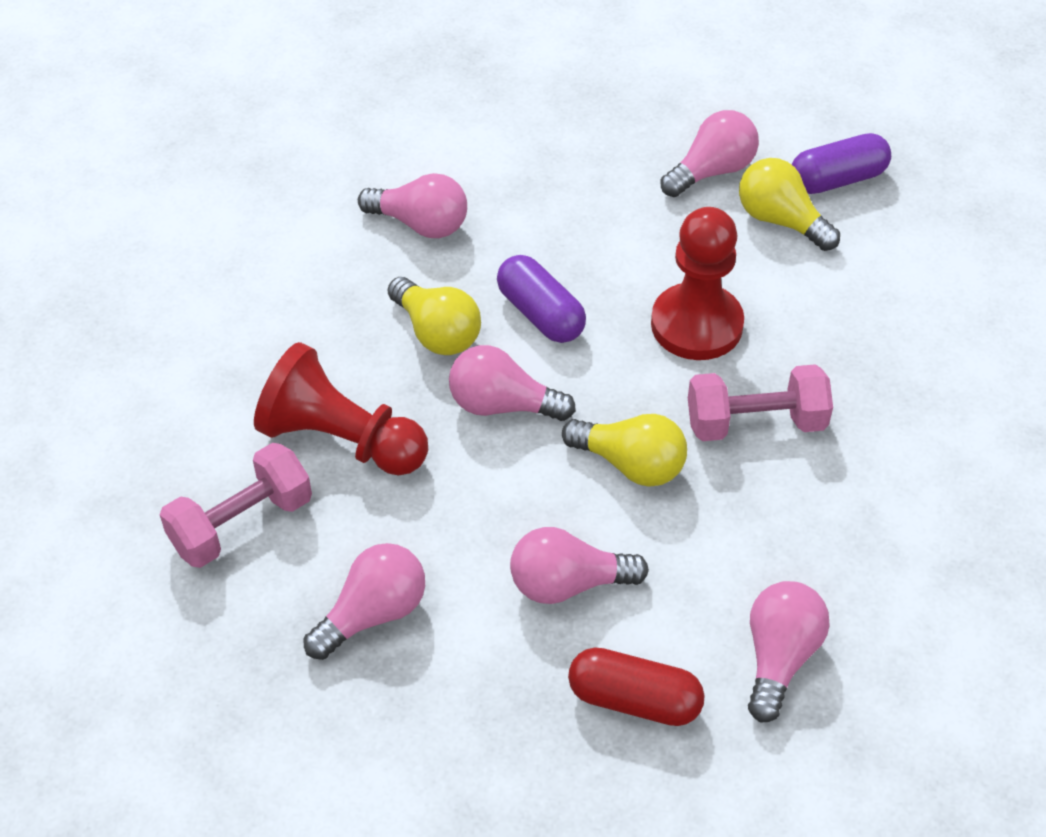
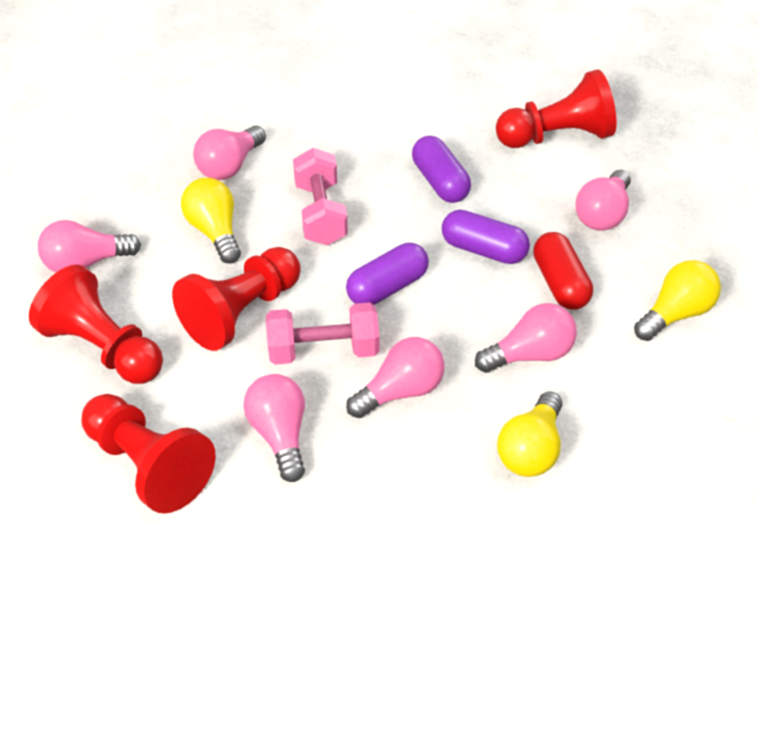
purple capsule: 2 -> 3
red pawn: 2 -> 4

